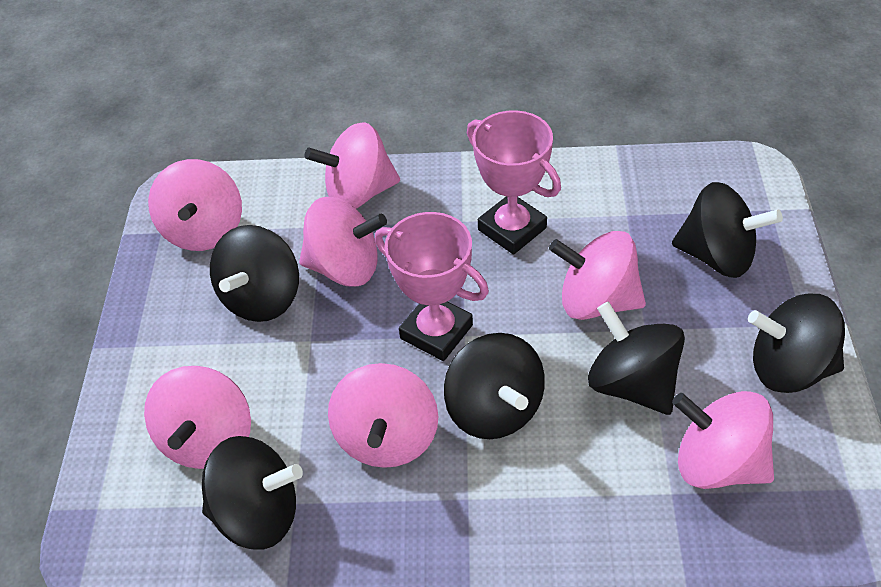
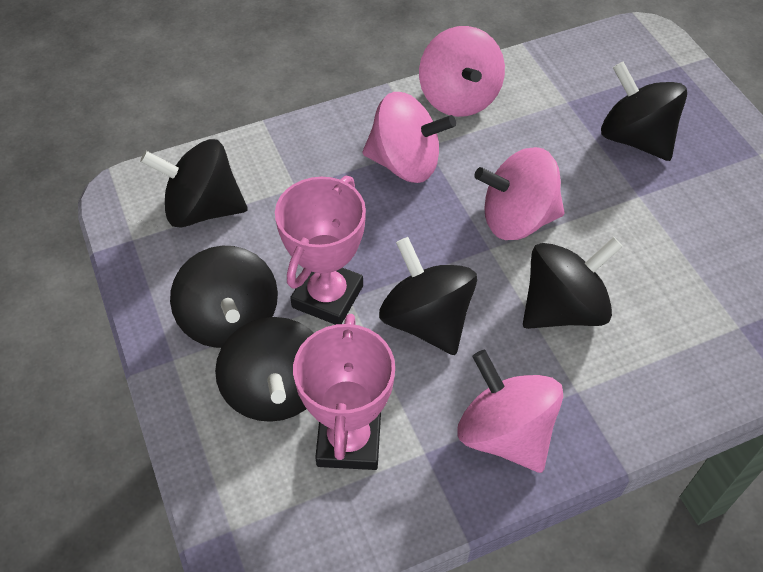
pink spinning top: 7 -> 4

